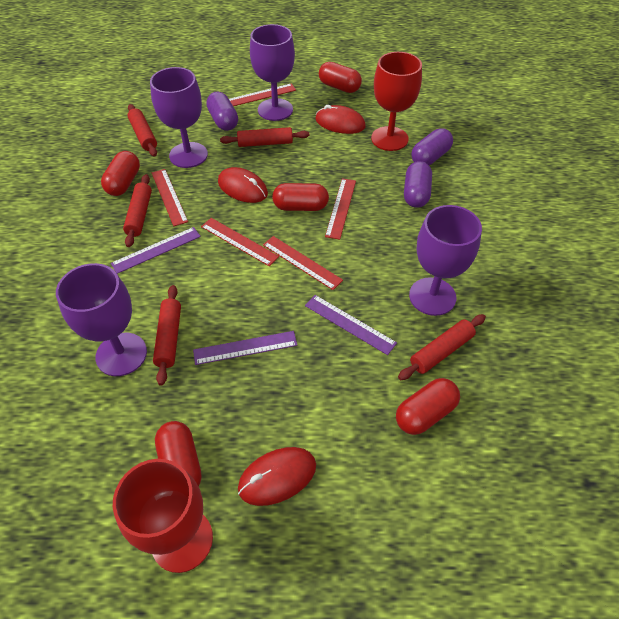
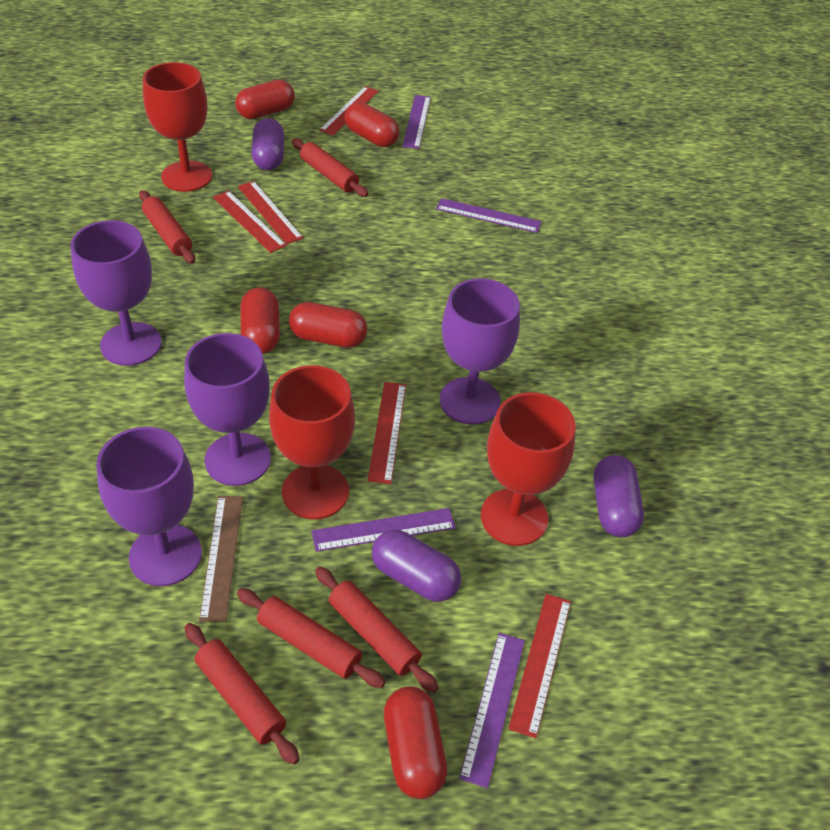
brown ruler: 0 -> 1
purple ruler: 3 -> 4
red goblet: 2 -> 3
red mouse: 3 -> 0

